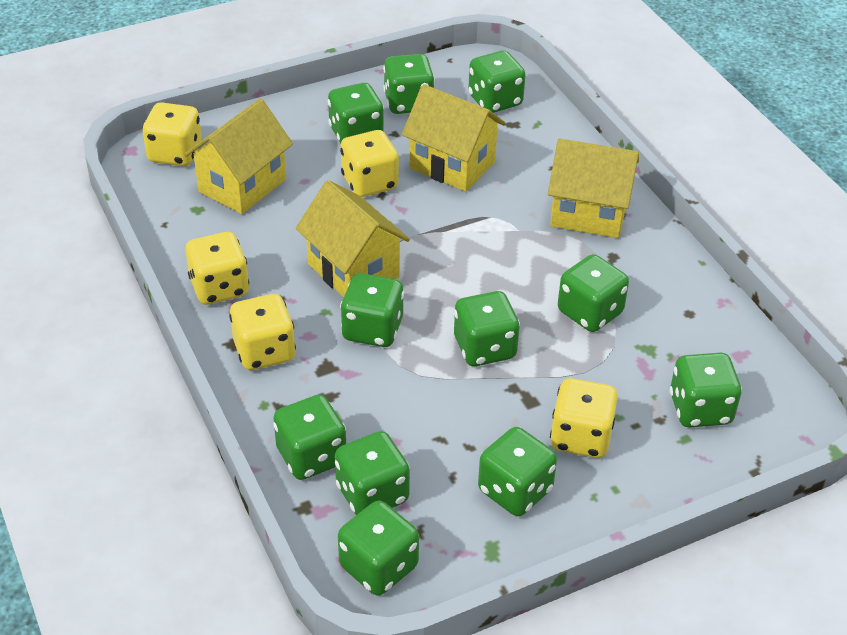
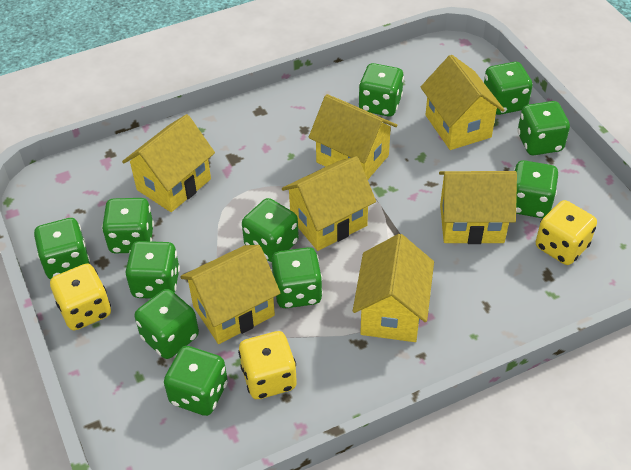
yellow dice: 5 -> 3
yellow house: 4 -> 7

